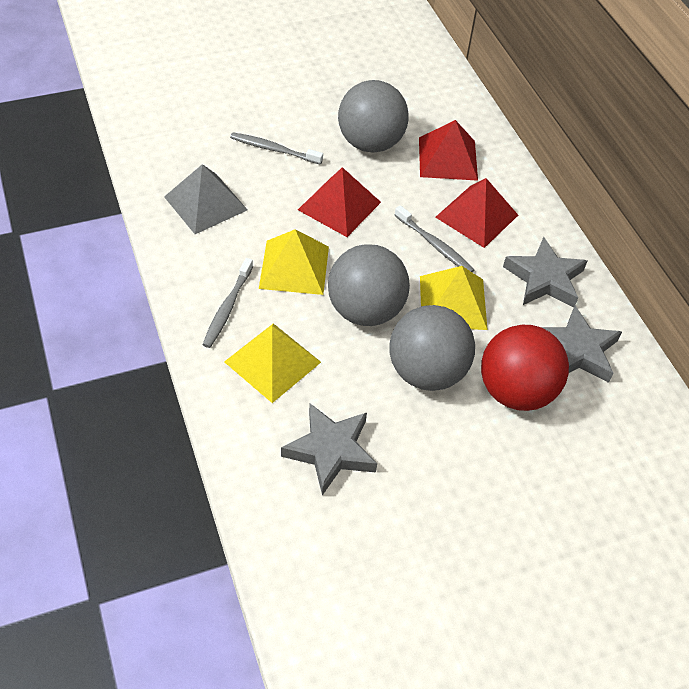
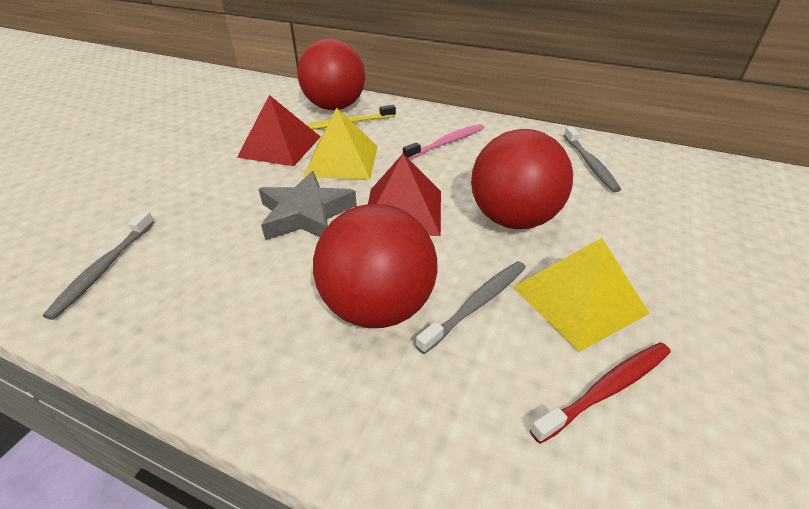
grey ball: 3 -> 0
grey pyramid: 1 -> 0
grey star: 3 -> 1
pink toothbrush: 0 -> 1
red ball: 1 -> 3
red pyramid: 3 -> 2
red toothbrush: 0 -> 1
yellow pyramid: 3 -> 2
yellow toothbrush: 0 -> 1

